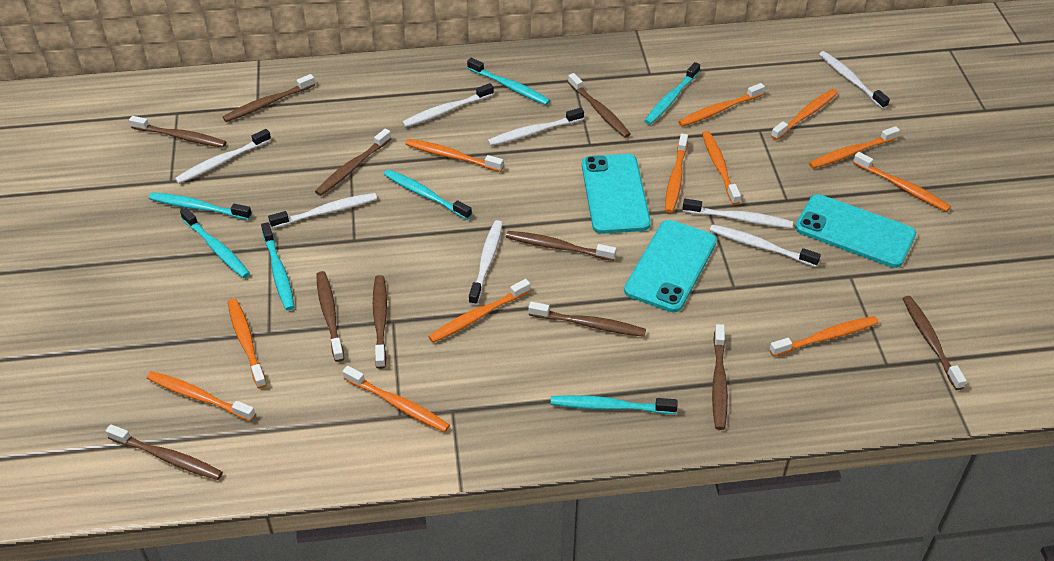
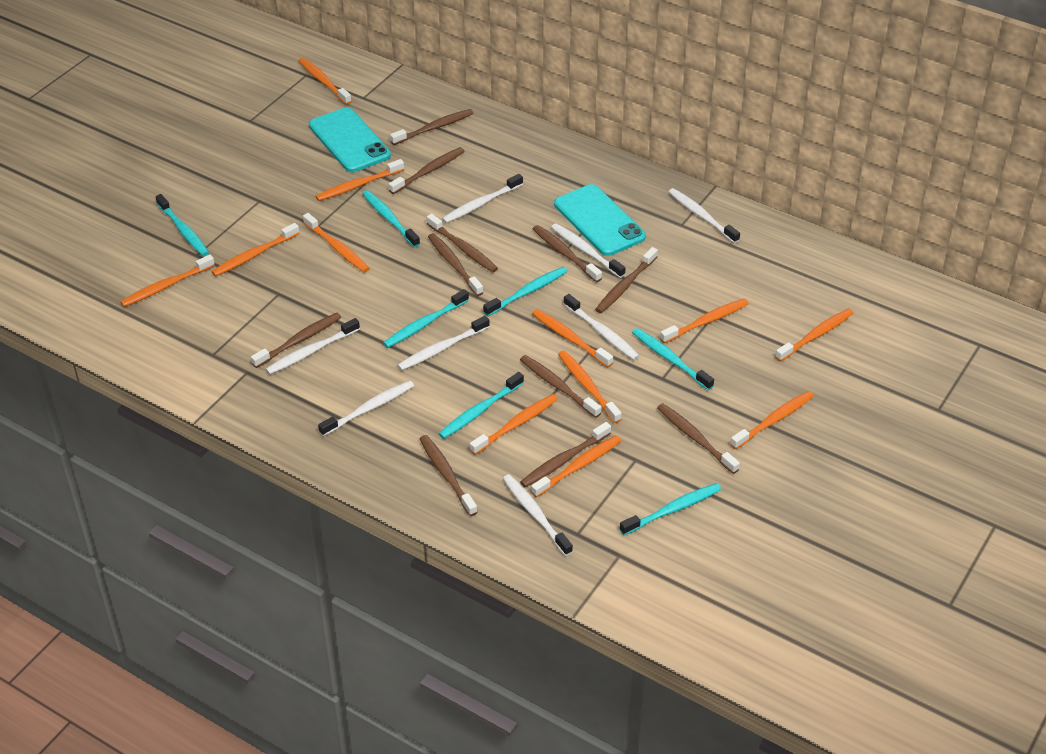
turquoise phone: 3 -> 2

